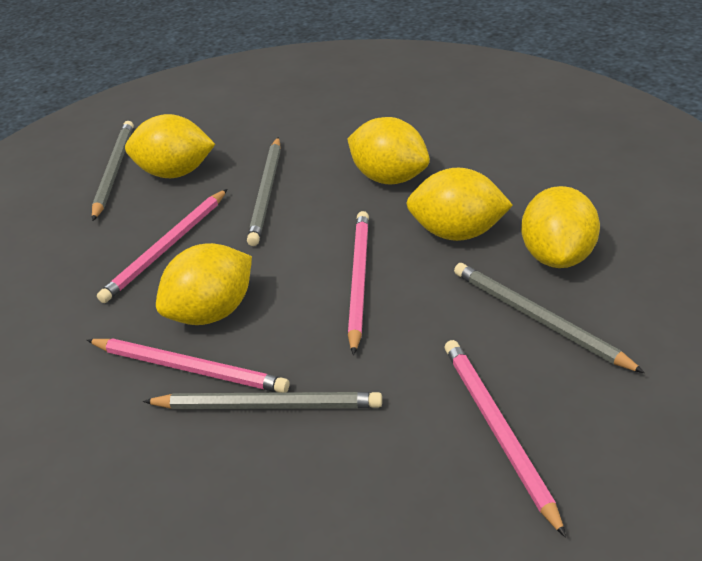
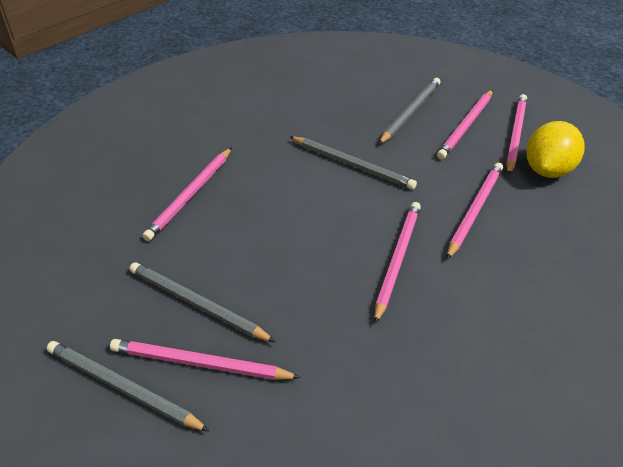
pink pencil: 4 -> 6
yellow lemon: 5 -> 1

